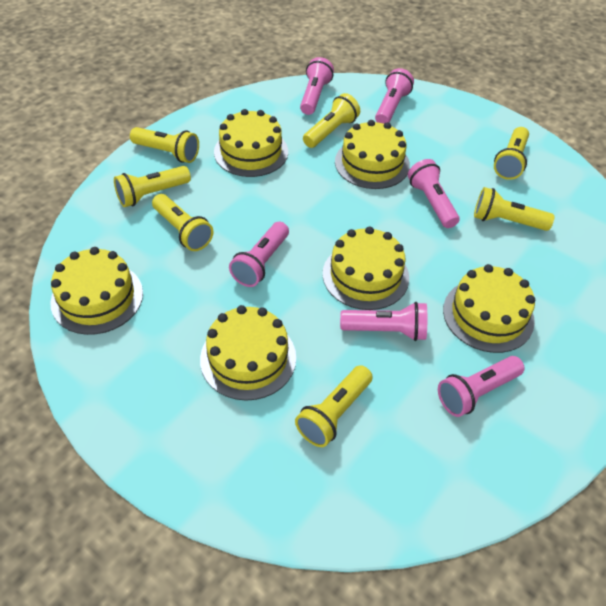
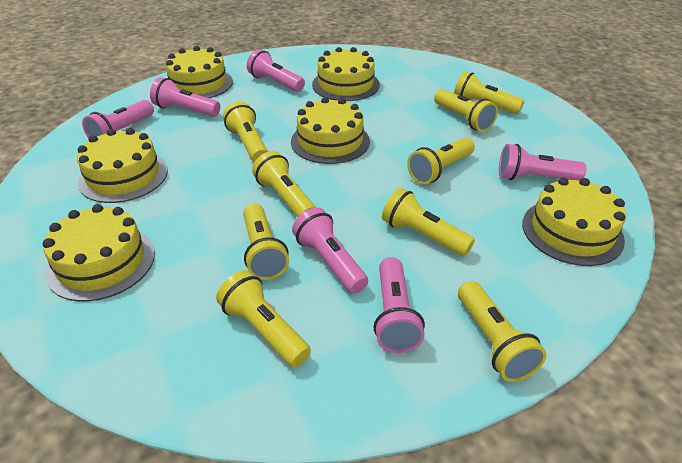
yellow flashlight: 7 -> 9

